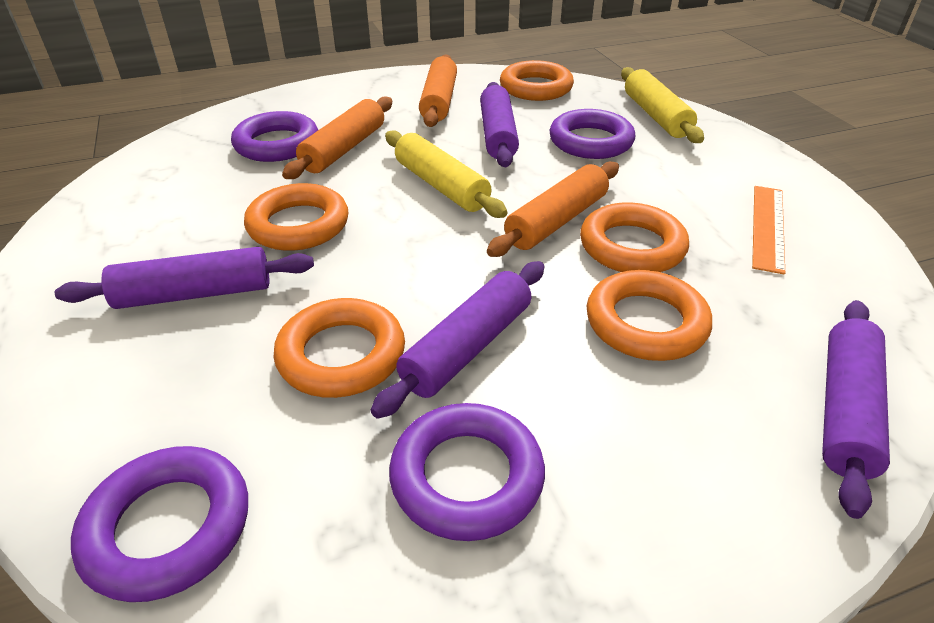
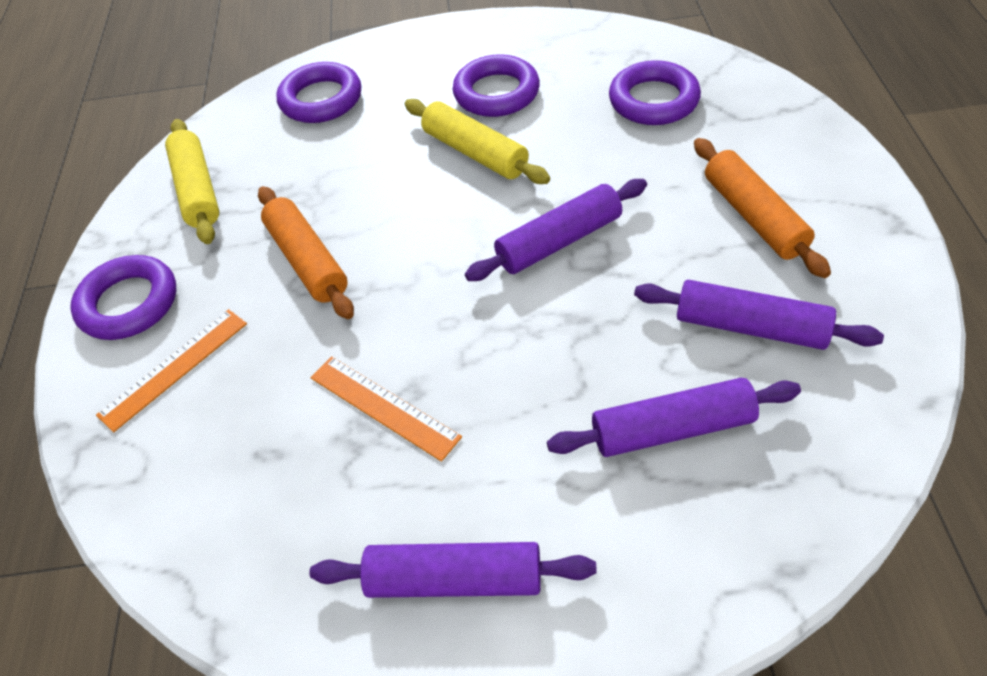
orange ring: 5 -> 0
orange rolling pin: 3 -> 2
orange ruler: 1 -> 2

